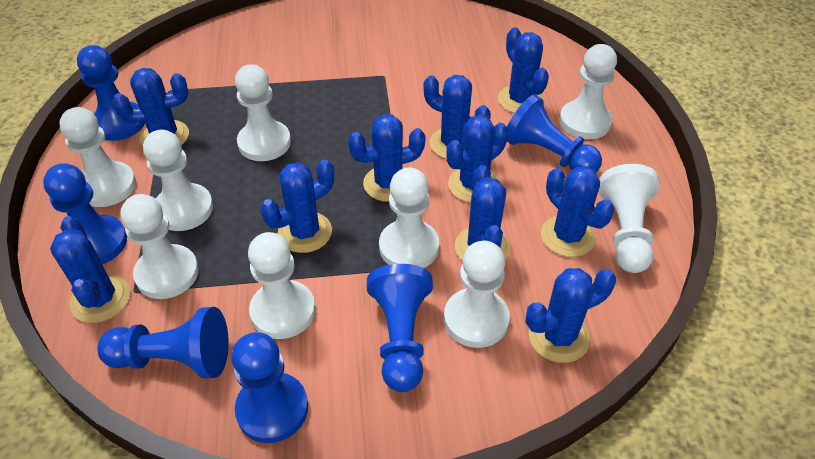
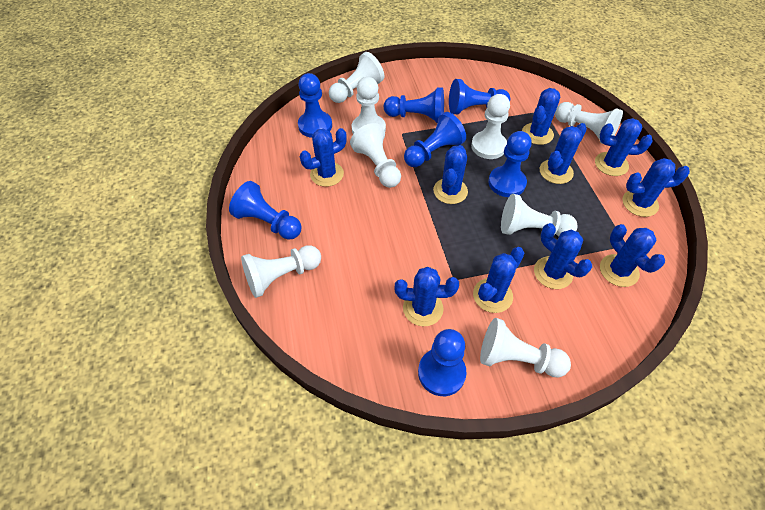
blue pawn: 6 -> 7
white pawn: 9 -> 8

